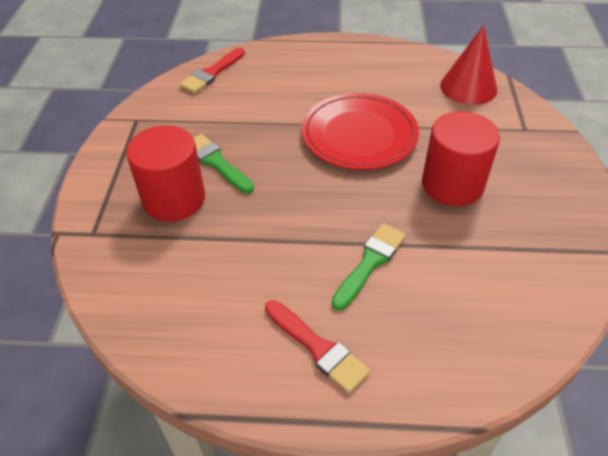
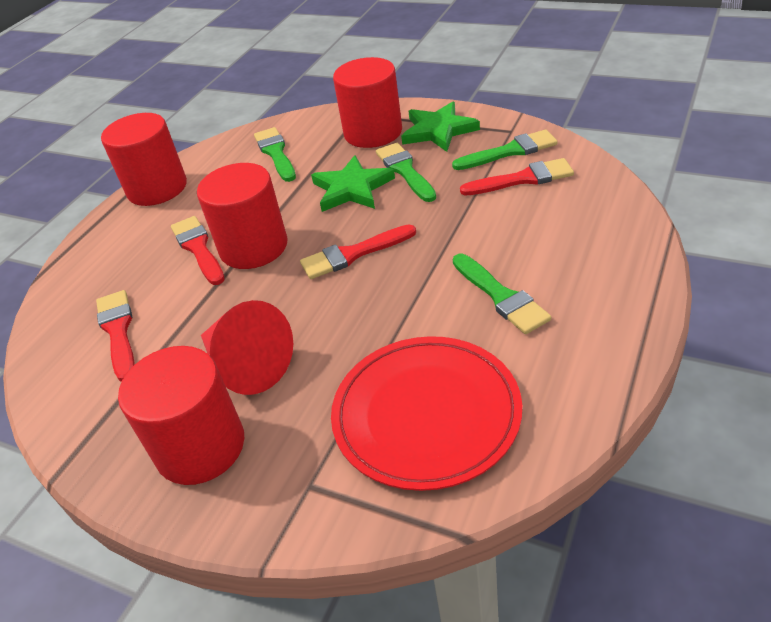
green brush: 2 -> 4
green star: 0 -> 2
red brush: 2 -> 4
red cylinder: 2 -> 4

